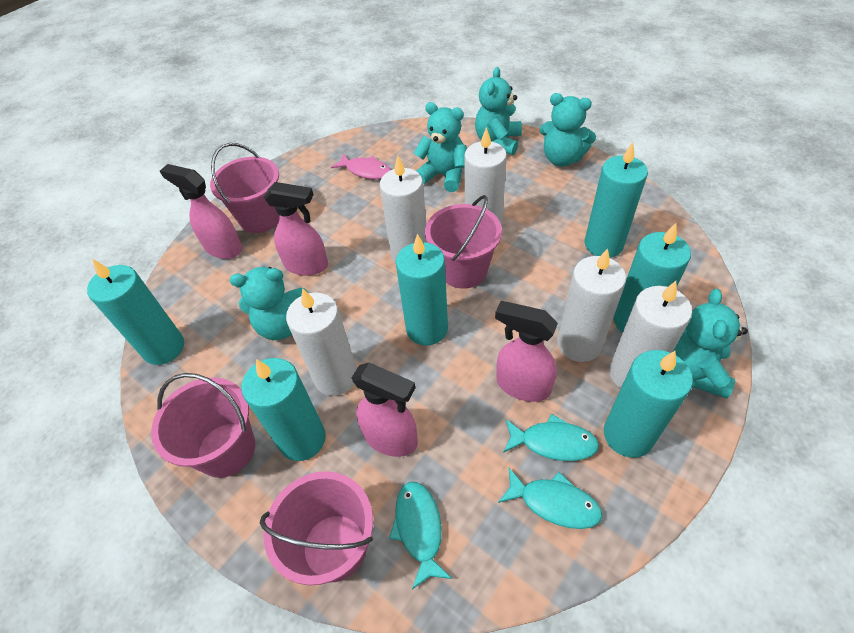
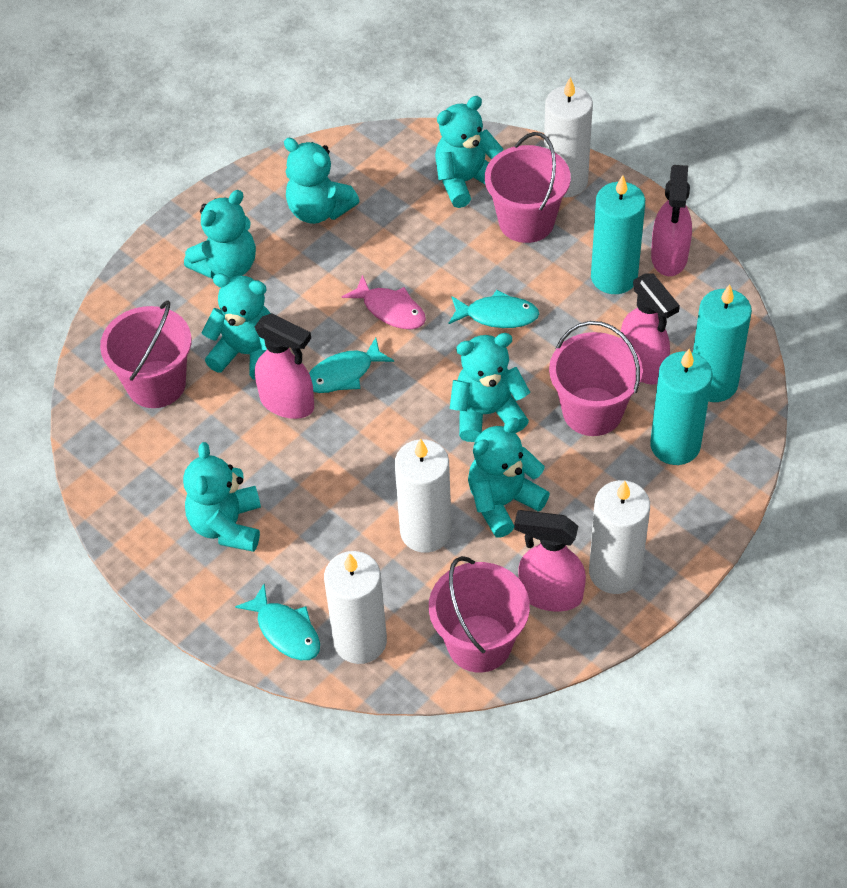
turquoise candle: 6 -> 3
turquoise teddy bear: 5 -> 7
white candle: 5 -> 4

